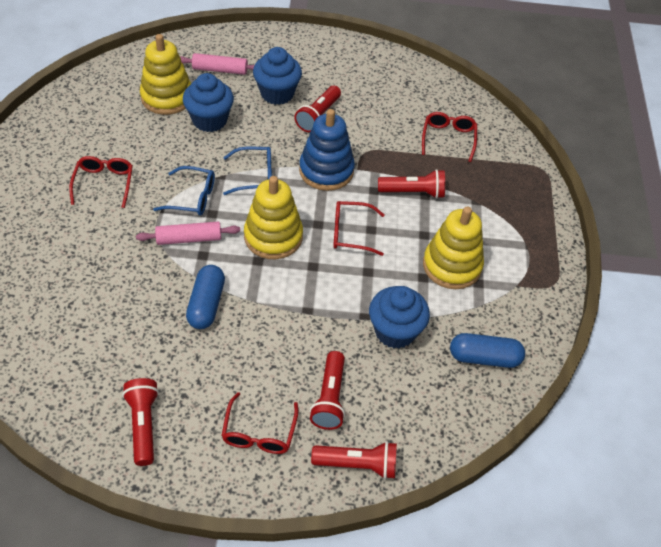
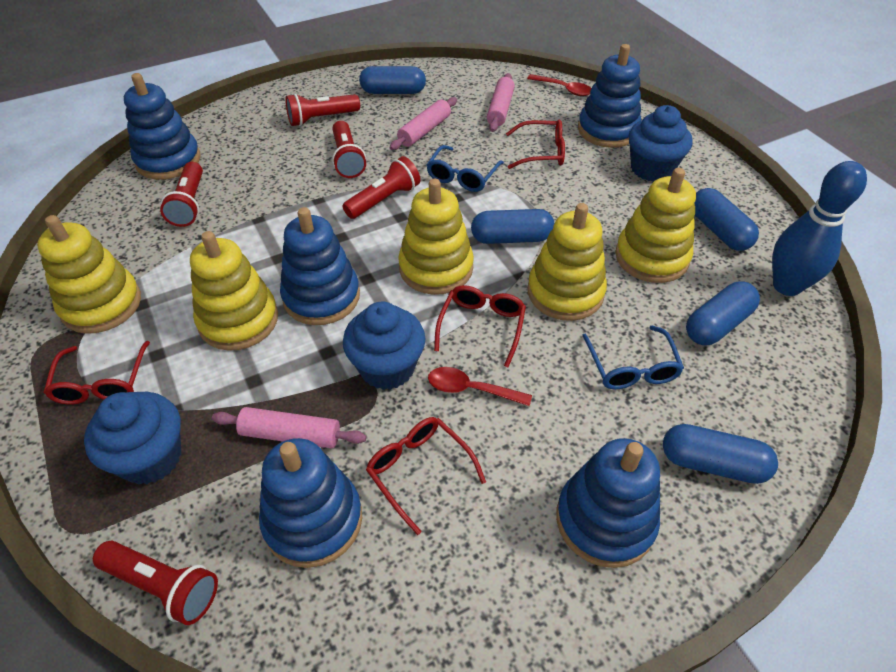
blue bowling pin: 0 -> 1
blue capsule: 2 -> 5
blue stacking toy: 1 -> 5
pink rolling pin: 2 -> 3
red spoon: 0 -> 2
yellow stacking toy: 3 -> 5

